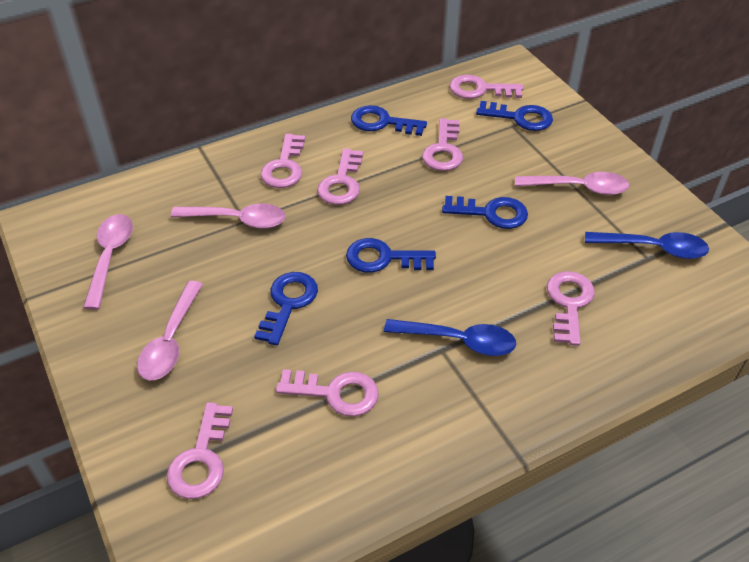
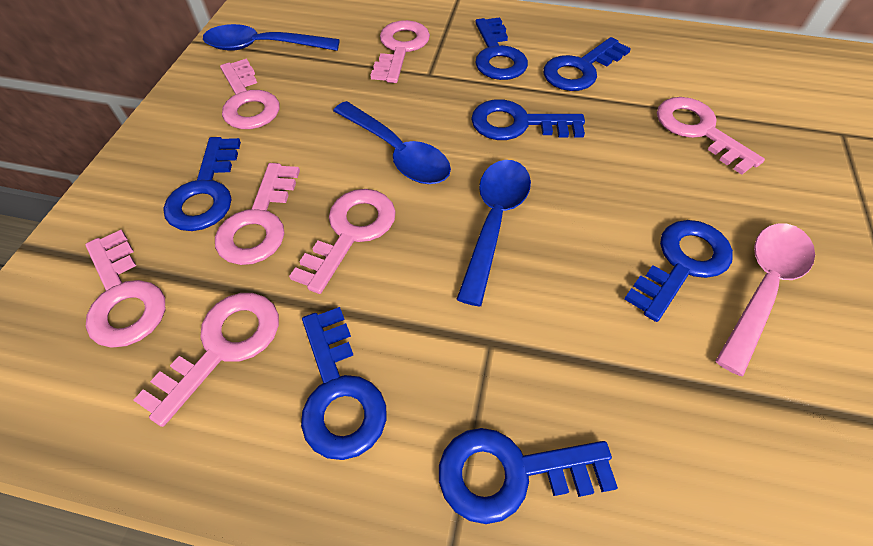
blue key: 5 -> 7
blue spoon: 2 -> 3
pink spoon: 4 -> 1

